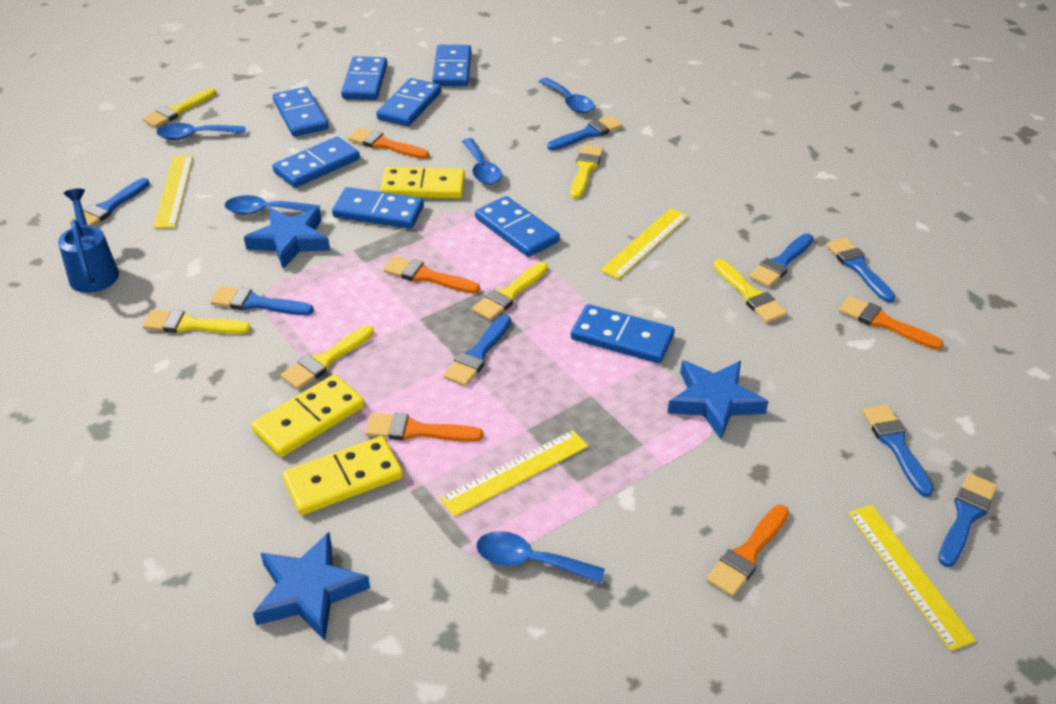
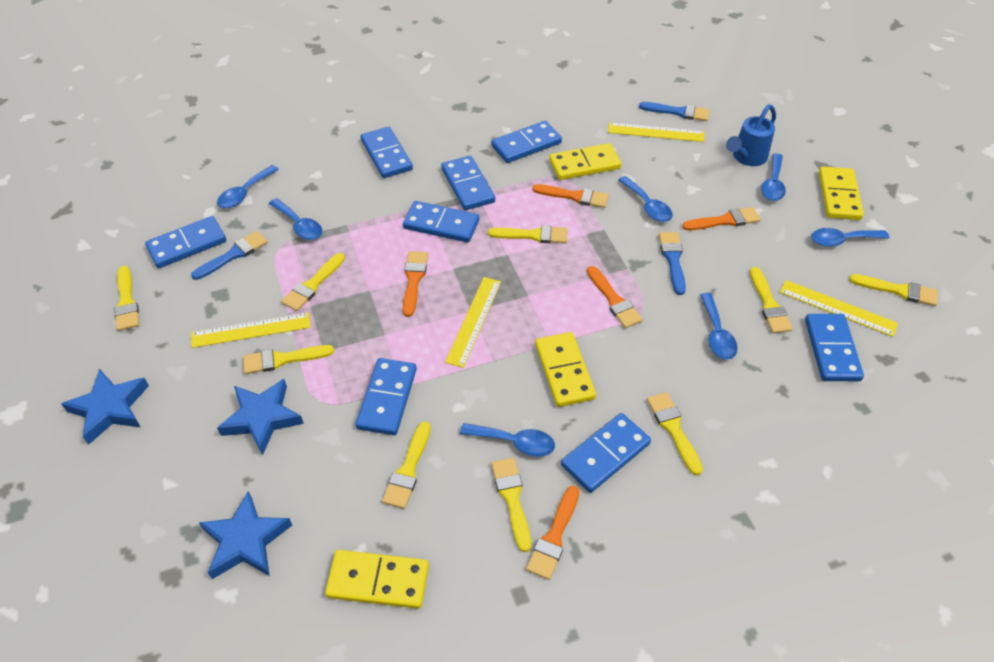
blue brush: 8 -> 3
blue spoon: 5 -> 7
yellow brush: 6 -> 9
yellow domino: 3 -> 4

